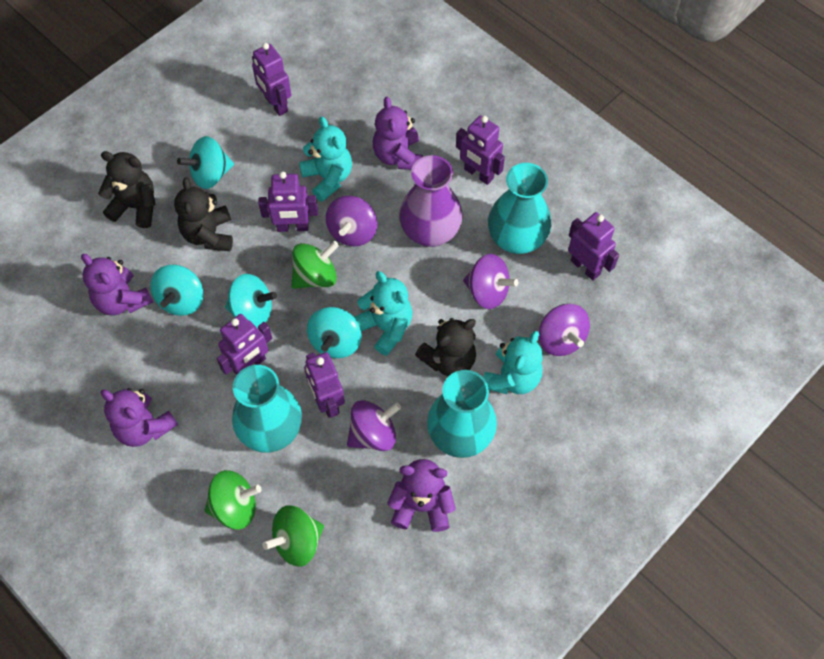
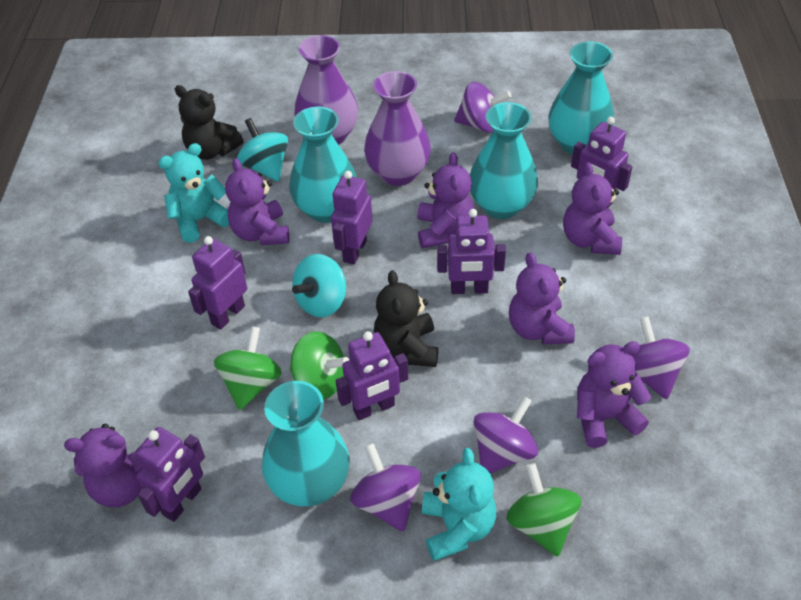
black teddy bear: 3 -> 2
purple teddy bear: 4 -> 6
purple vase: 1 -> 2
turquoise spinning top: 4 -> 2
turquoise teddy bear: 3 -> 2
turquoise vase: 3 -> 4

